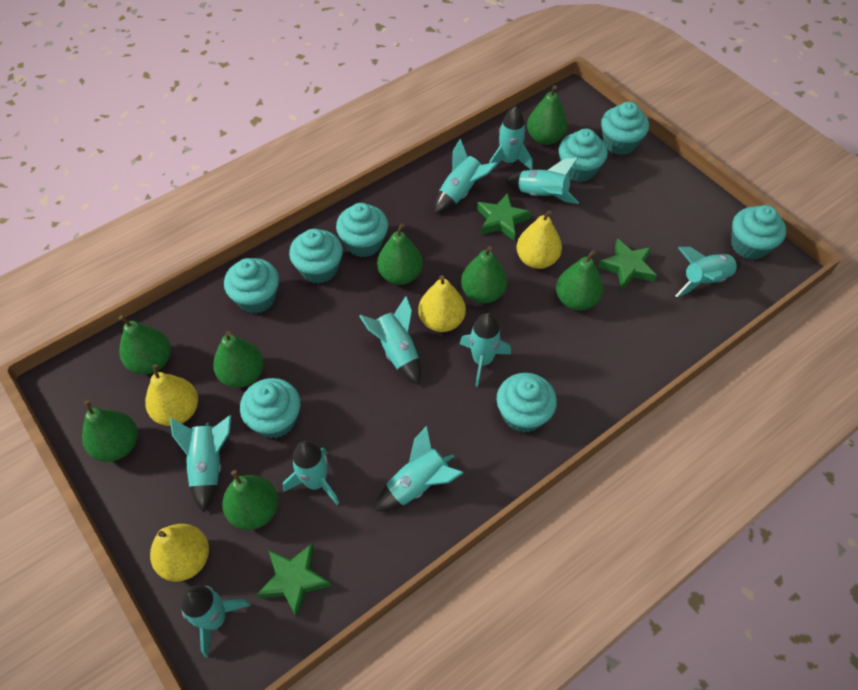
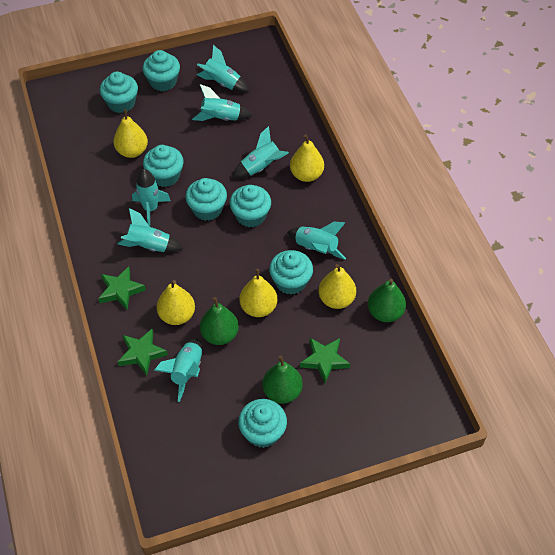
green pear: 8 -> 3
turquoise cupcake: 8 -> 7
turquoise rocket: 10 -> 7
yellow pear: 4 -> 5

